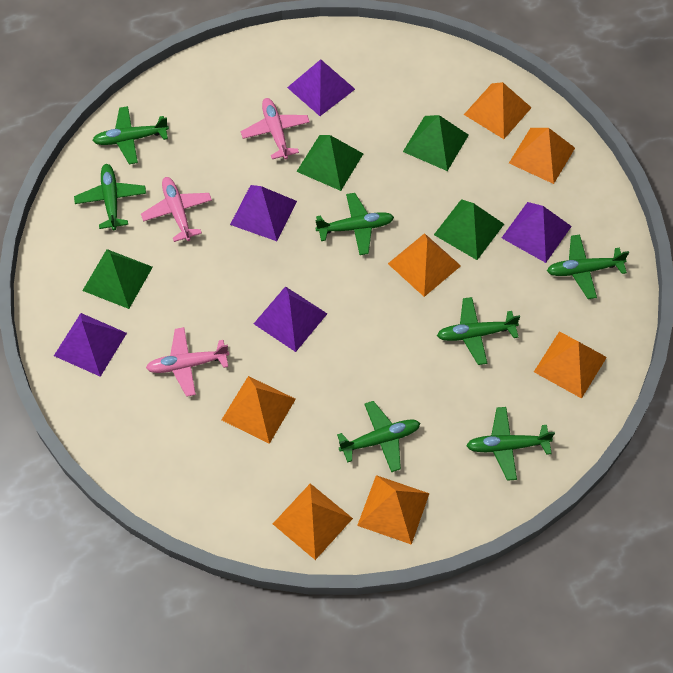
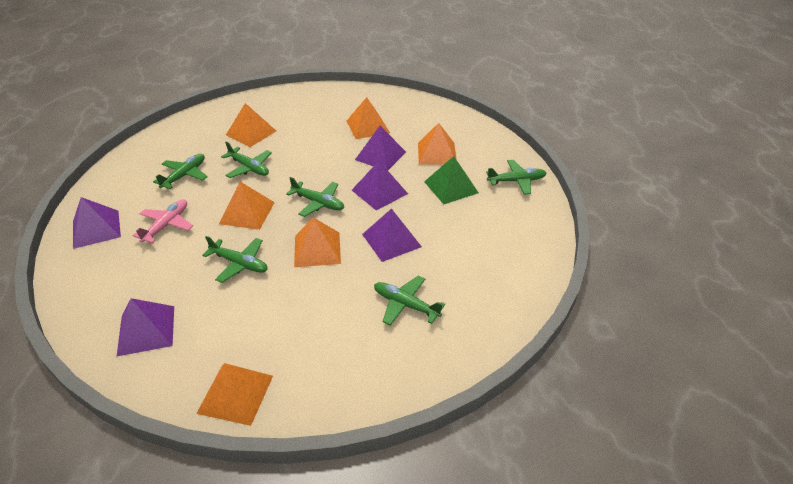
green plane: 7 -> 6
green pyramid: 4 -> 1
orange pyramid: 7 -> 6
pink plane: 3 -> 1

